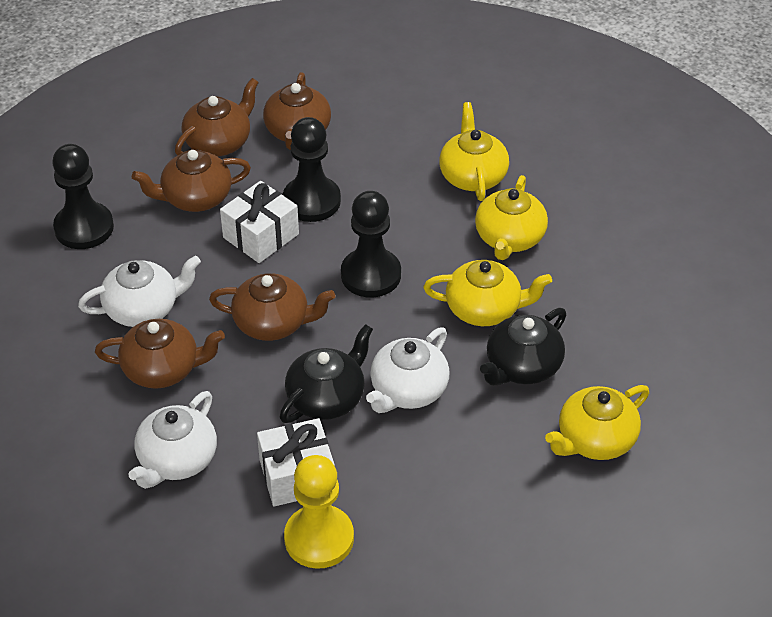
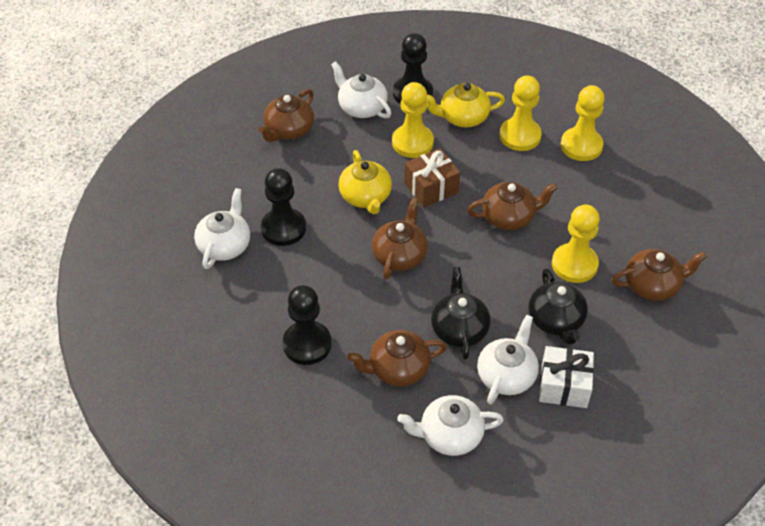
brown gift: 0 -> 1
white gift: 2 -> 1
white teapot: 3 -> 4
yellow pawn: 1 -> 4
yellow teapot: 4 -> 2

